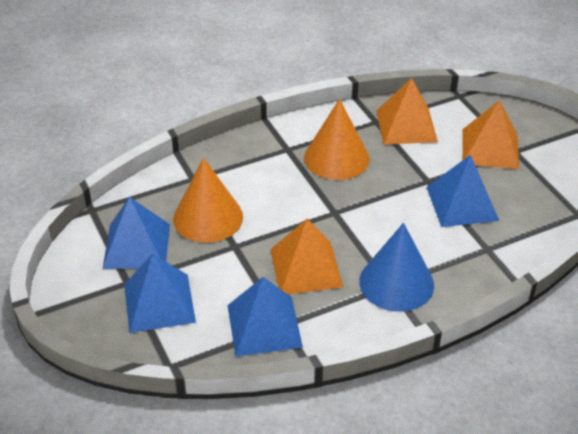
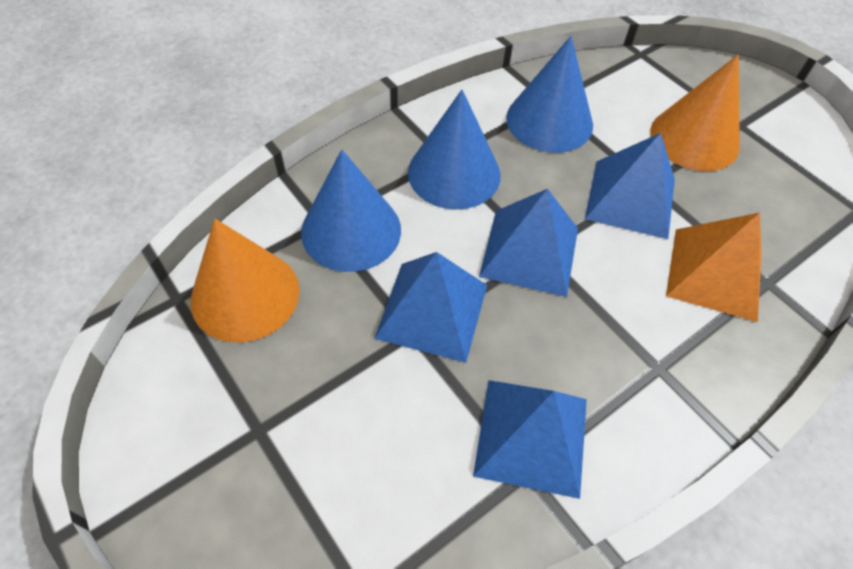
blue cone: 1 -> 3
orange pyramid: 3 -> 1

